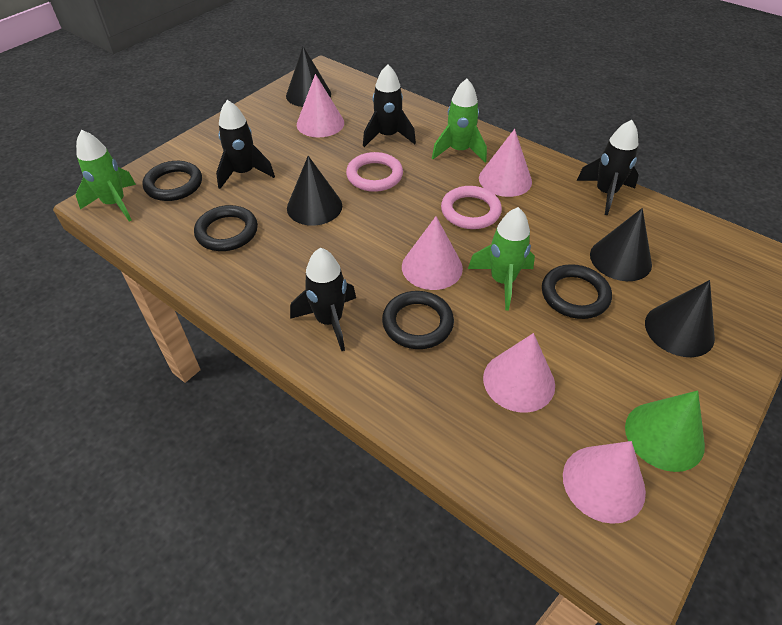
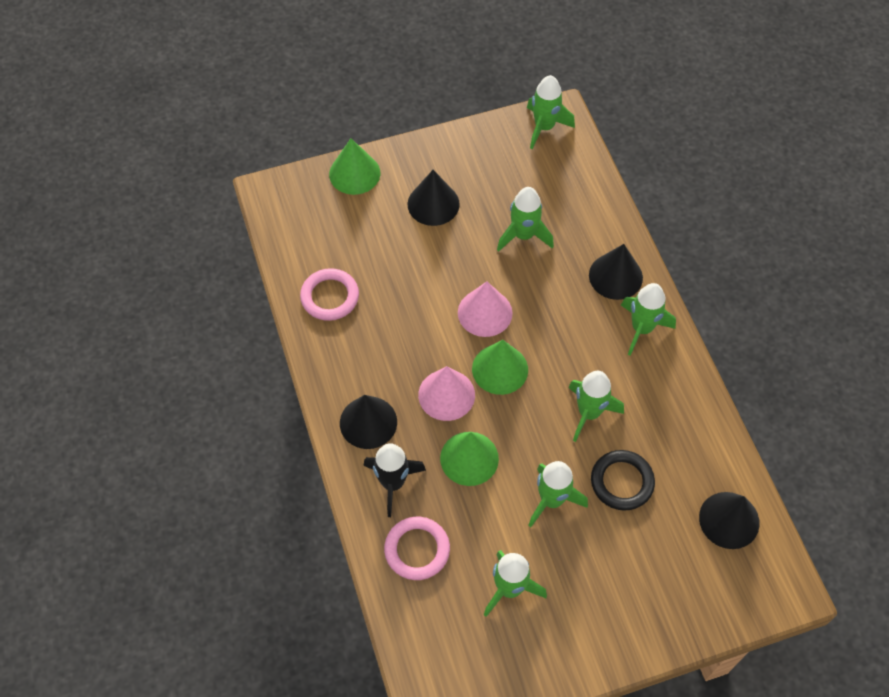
black ring: 4 -> 1
black rocket: 4 -> 1
green cone: 1 -> 3
green rocket: 3 -> 6
pink cone: 5 -> 2

